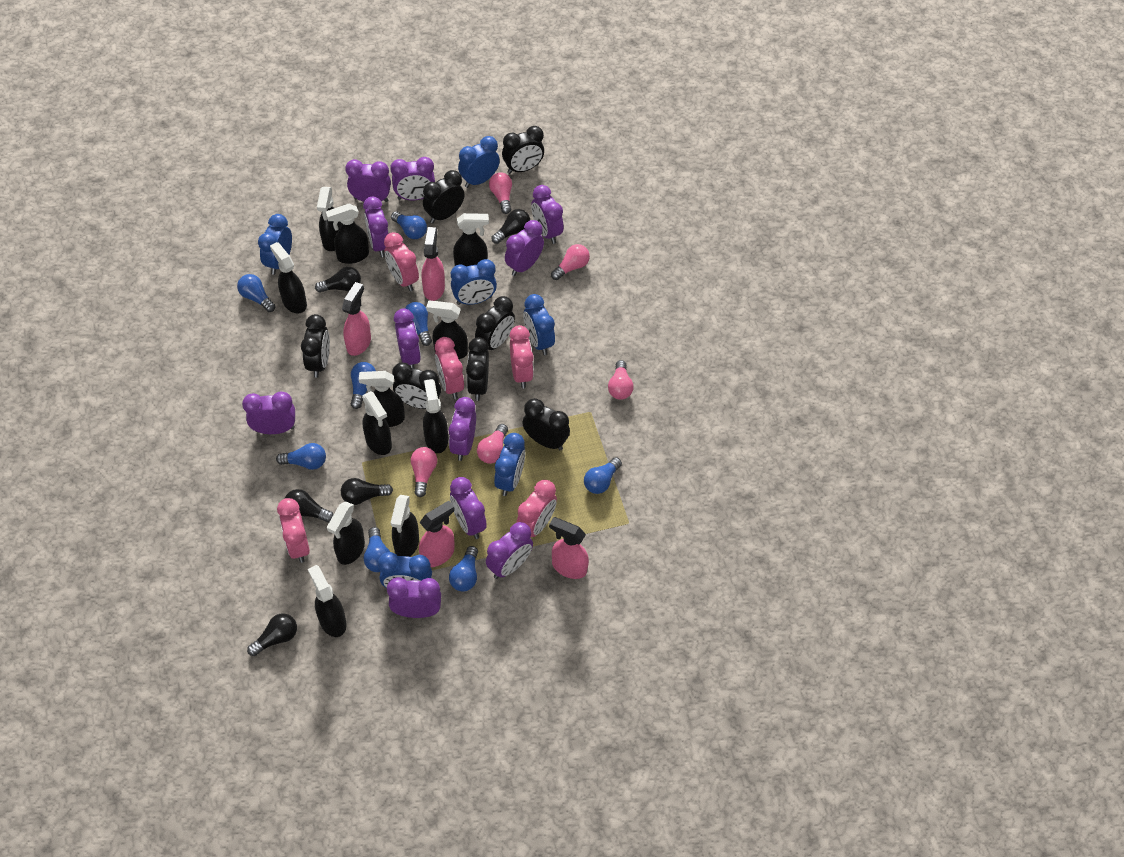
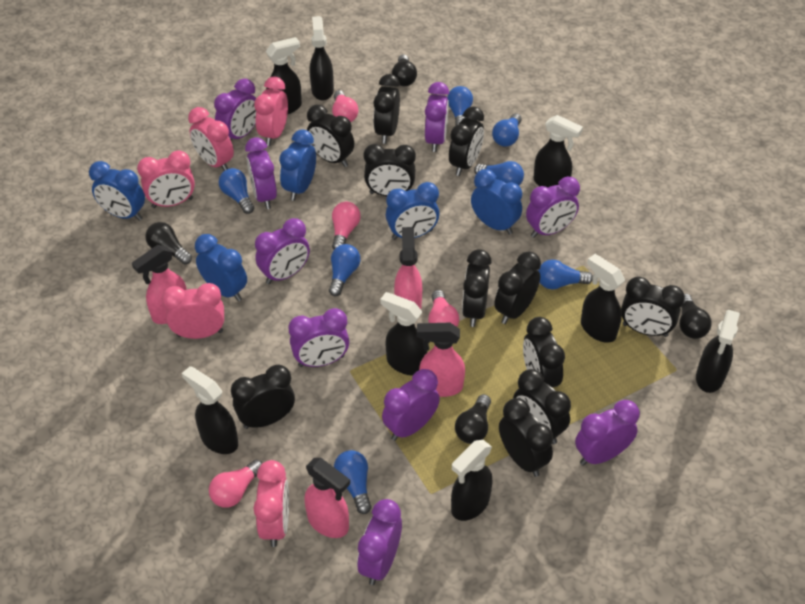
black clock: 7 -> 11
black light bulb: 5 -> 4
black spray bottle: 11 -> 8
blue clock: 6 -> 5
blue light bulb: 8 -> 7
pink light bulb: 5 -> 4
purple clock: 11 -> 9

